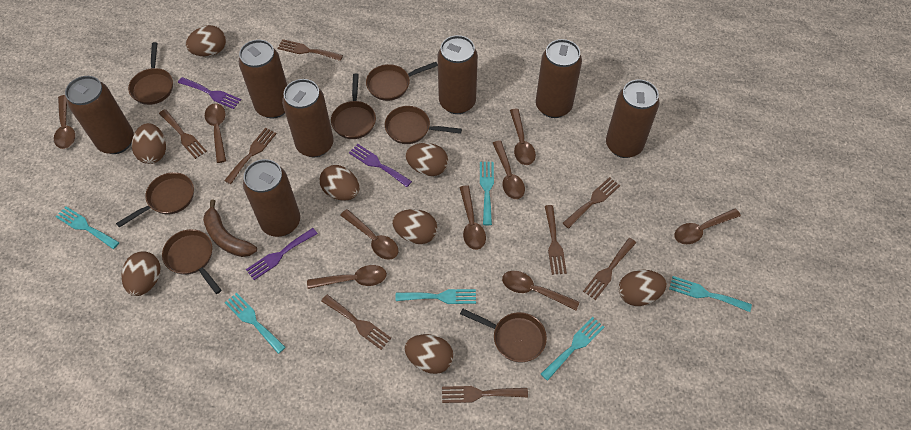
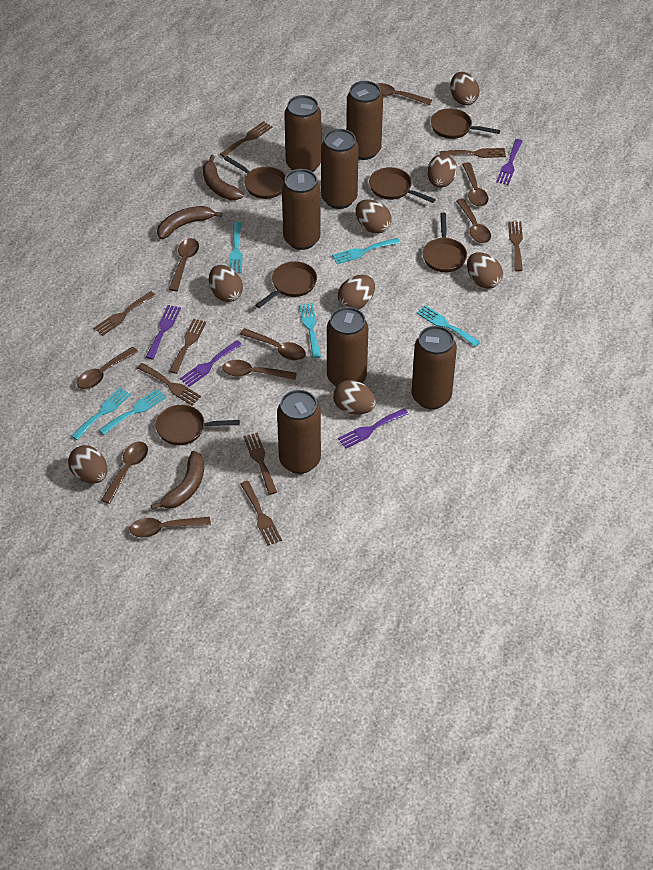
brown banana: 1 -> 3
brown pan: 7 -> 6
purple fork: 3 -> 4

